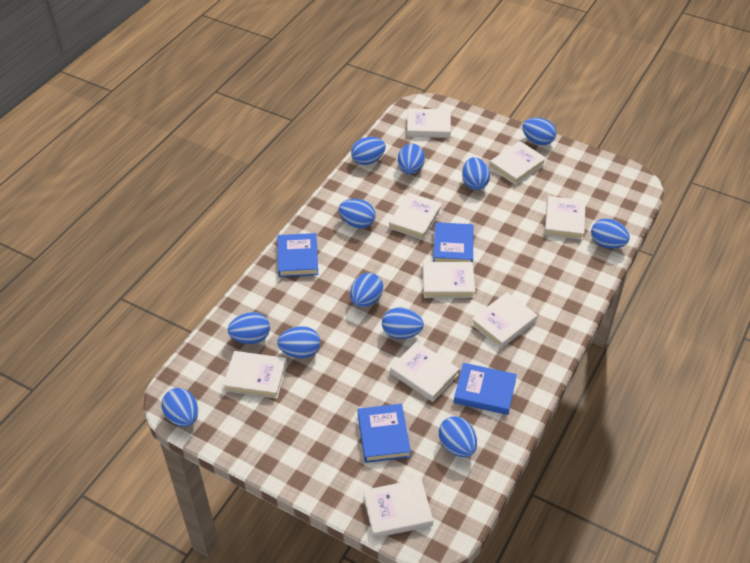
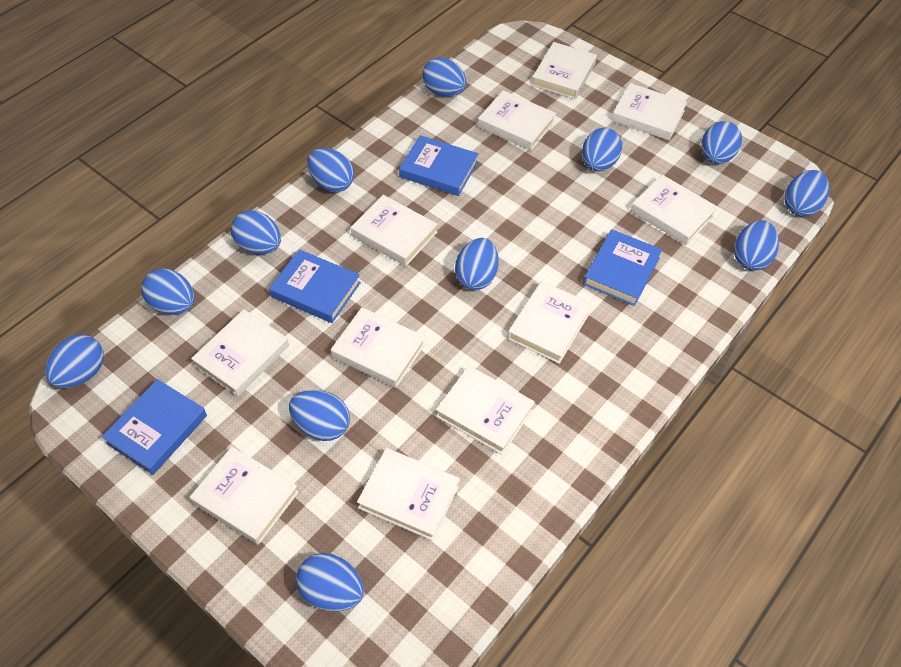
white book: 9 -> 11

